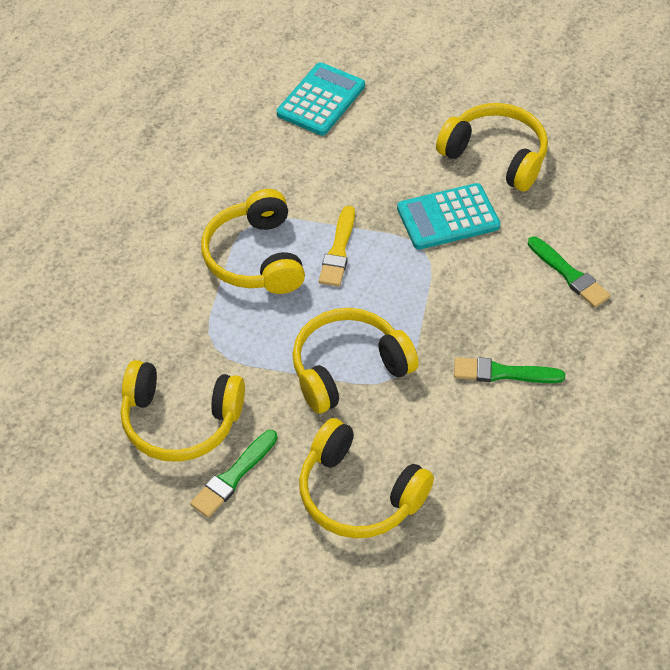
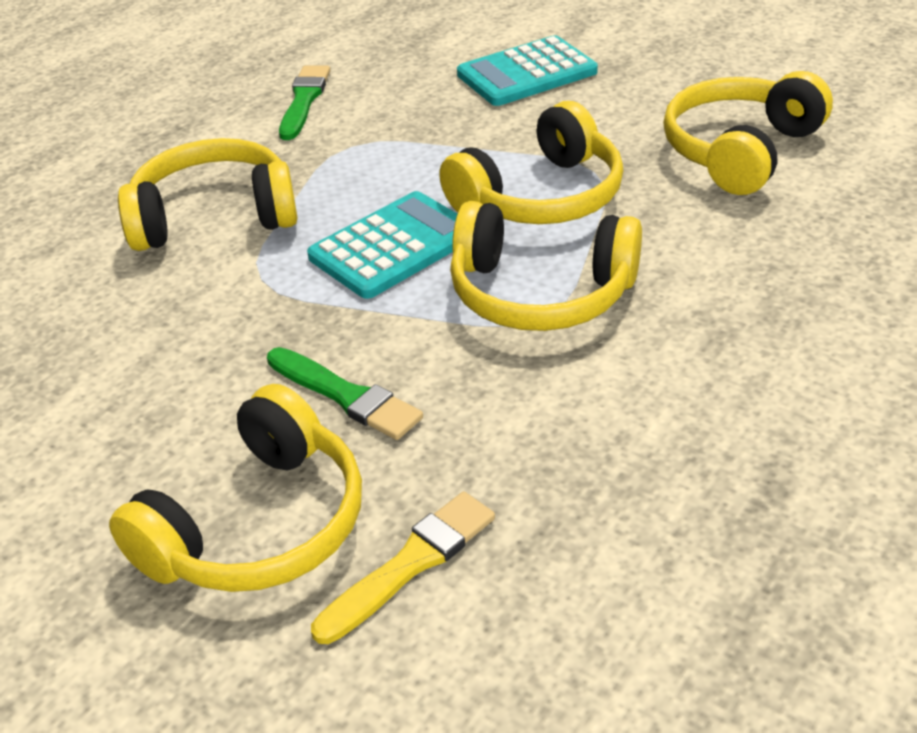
green brush: 3 -> 2

